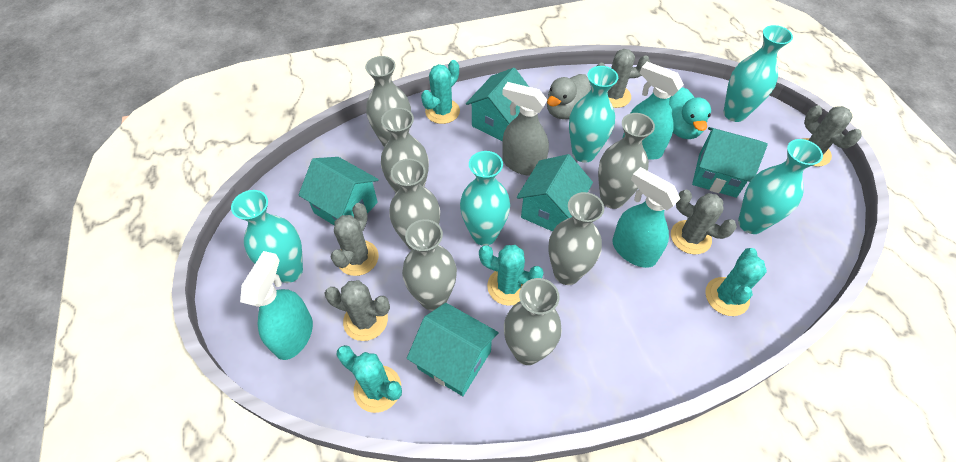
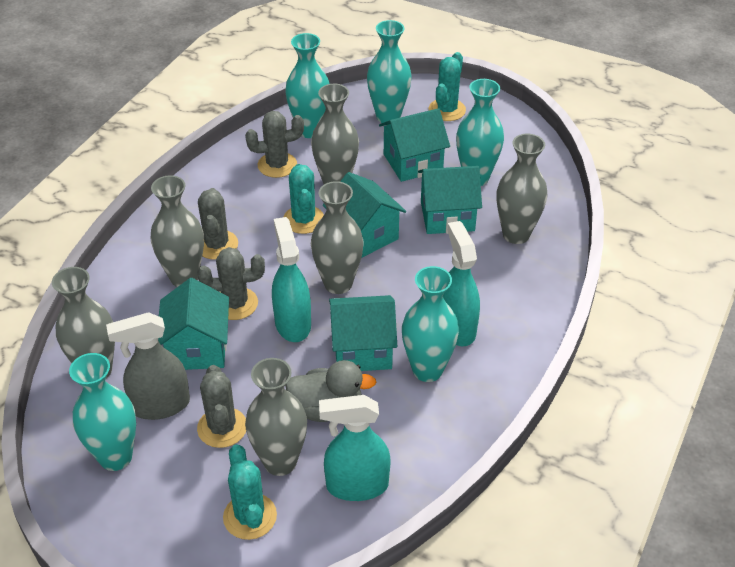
grey cactus: 5 -> 4
grey vase: 7 -> 6
turquoise cactus: 4 -> 3
turquoise duck: 1 -> 0

